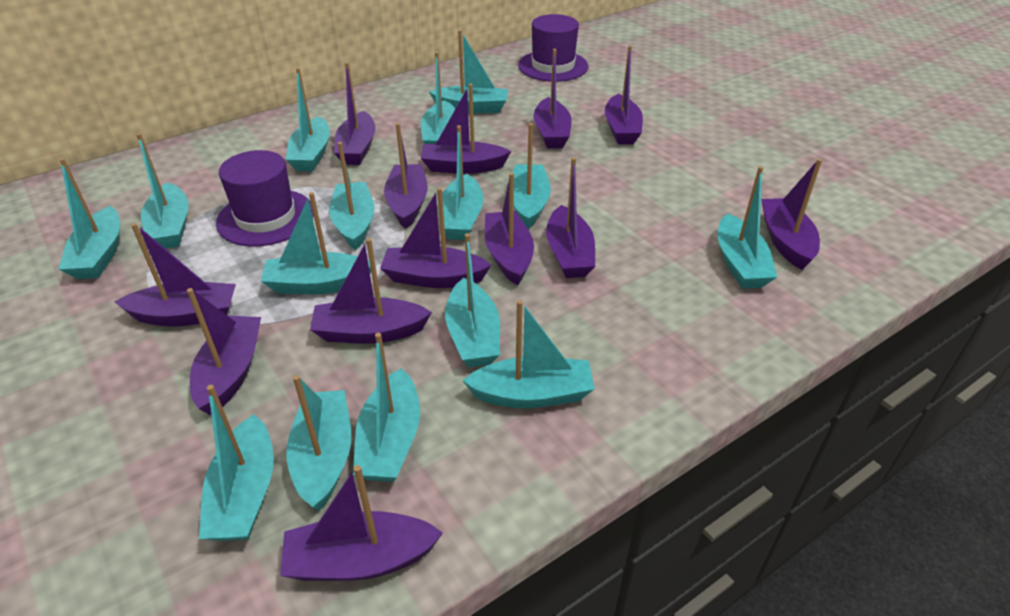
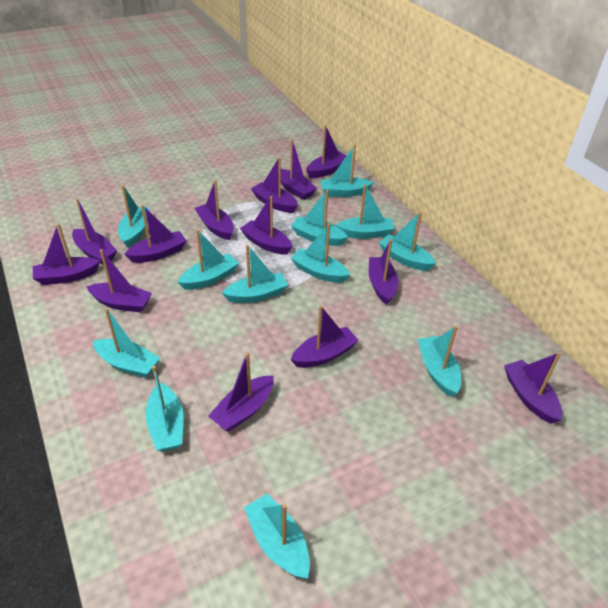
purple hat: 2 -> 0
turquoise boat: 15 -> 12

